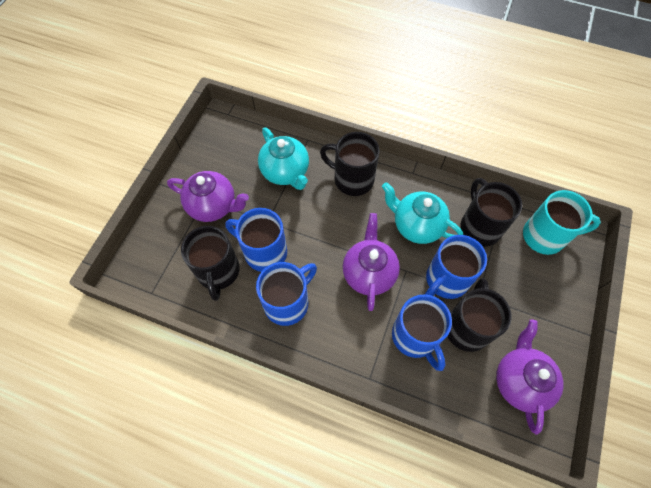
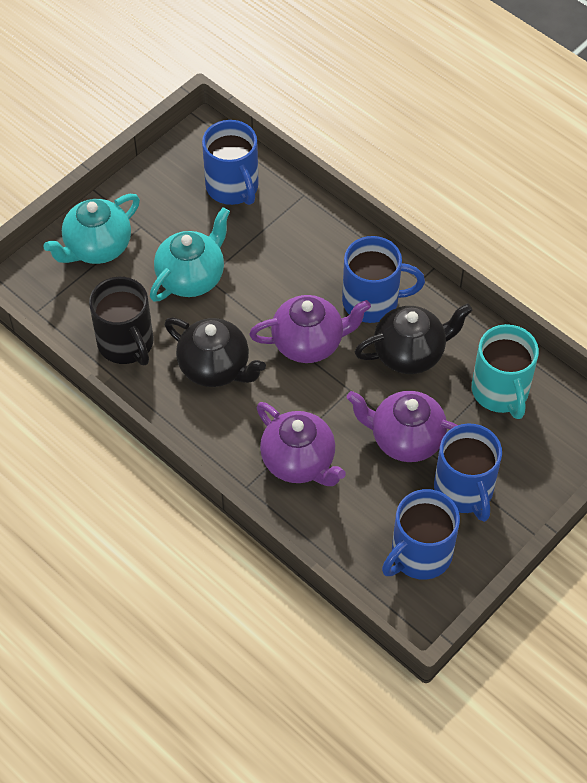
black mug: 4 -> 1
black teapot: 0 -> 2

